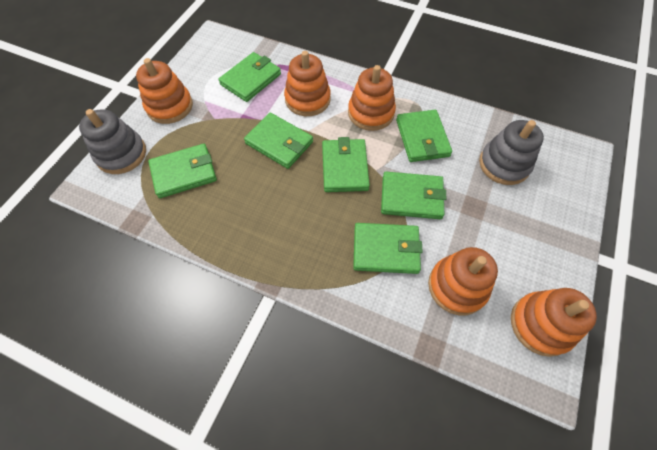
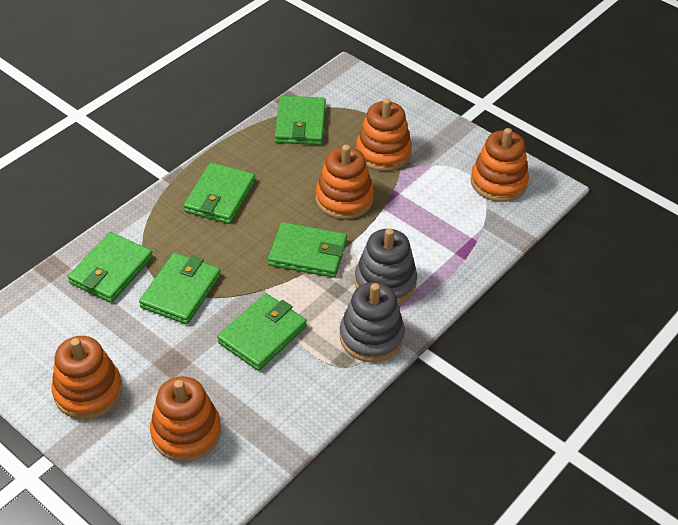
green wallet: 7 -> 6

